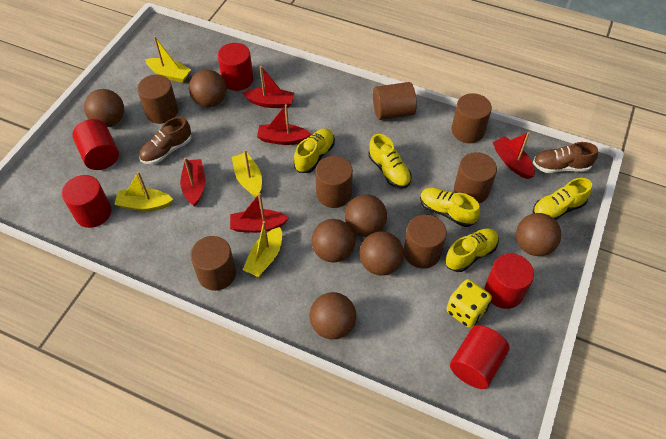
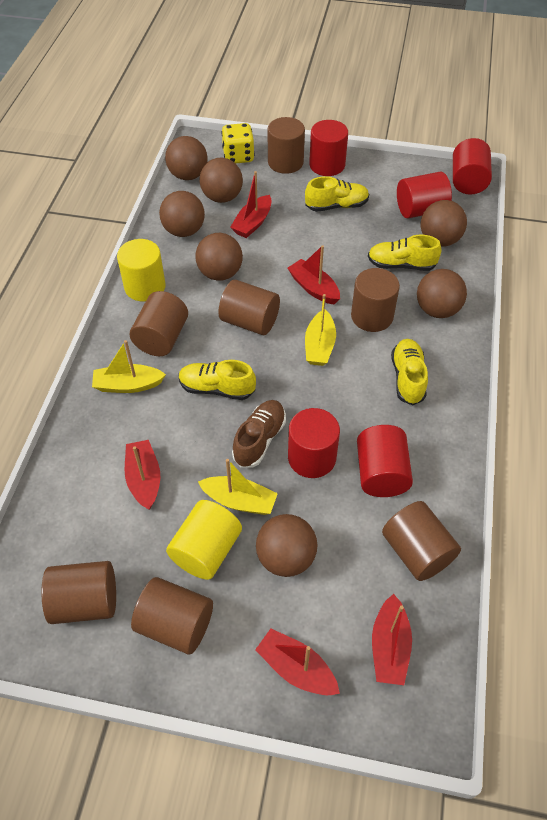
brown shoe: 2 -> 1
yellow boat: 4 -> 3
yellow cylinder: 0 -> 2
yellow shoe: 5 -> 4

